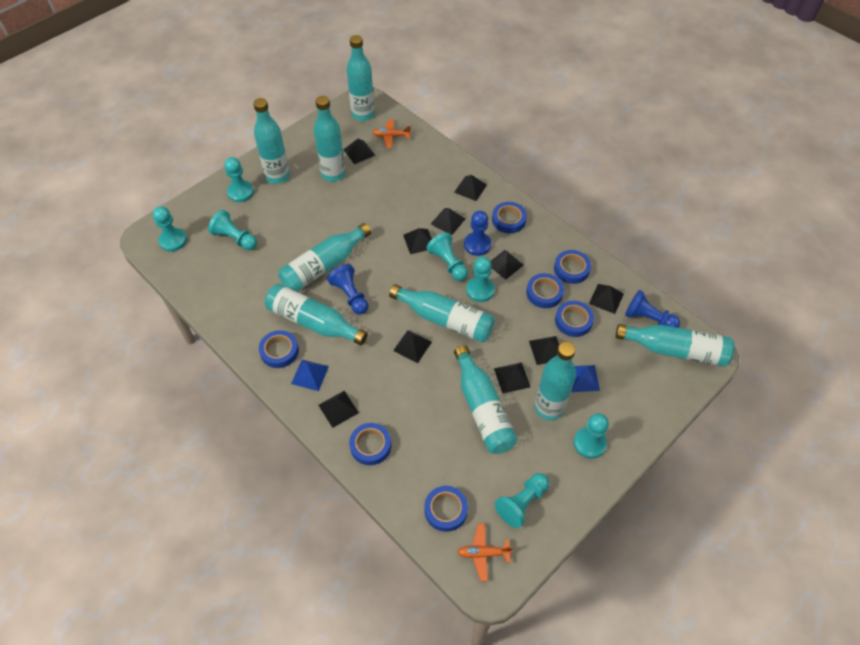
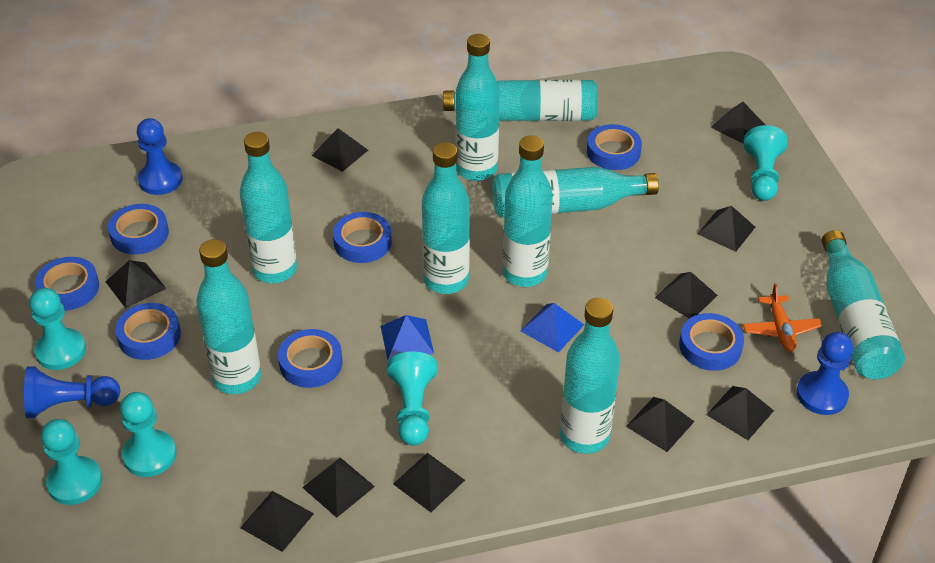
orange plane: 2 -> 1
turquoise pawn: 7 -> 5

